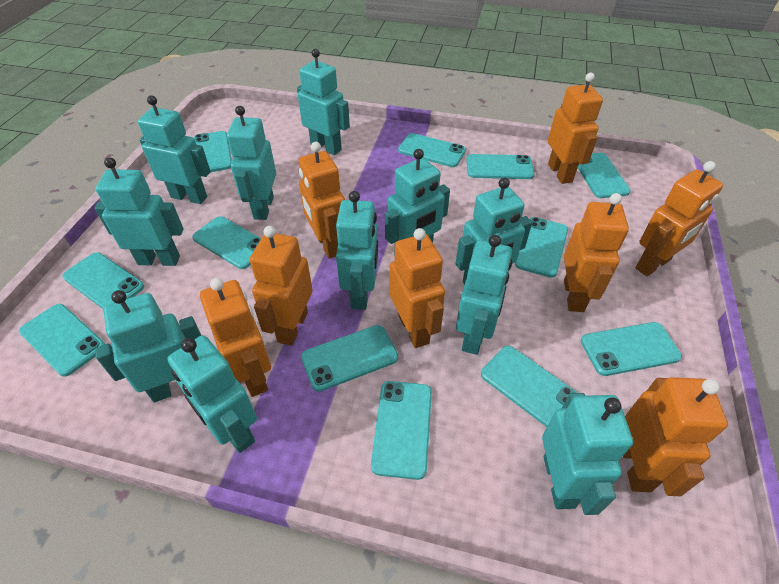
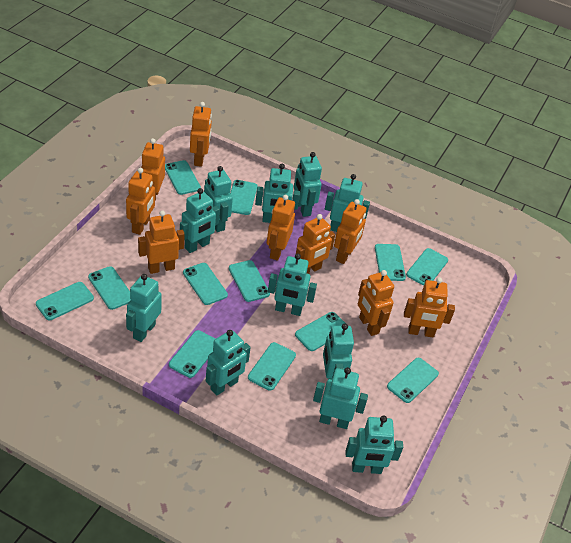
orange robot: 8 -> 9

